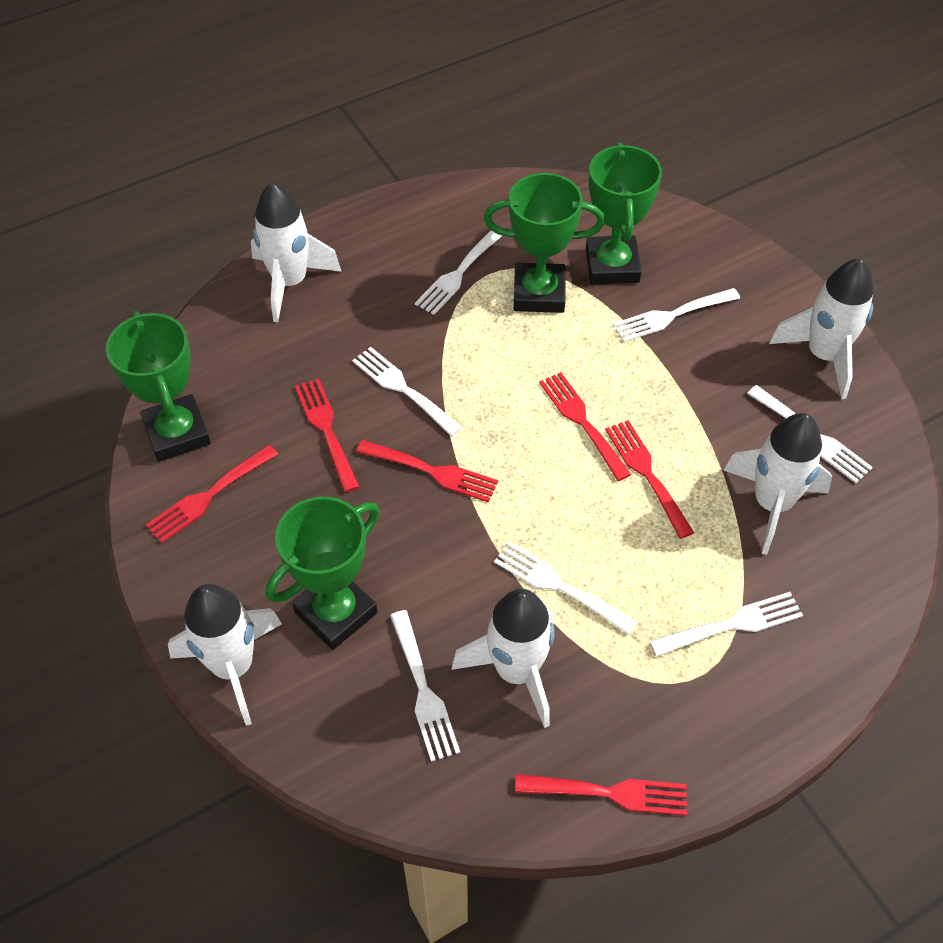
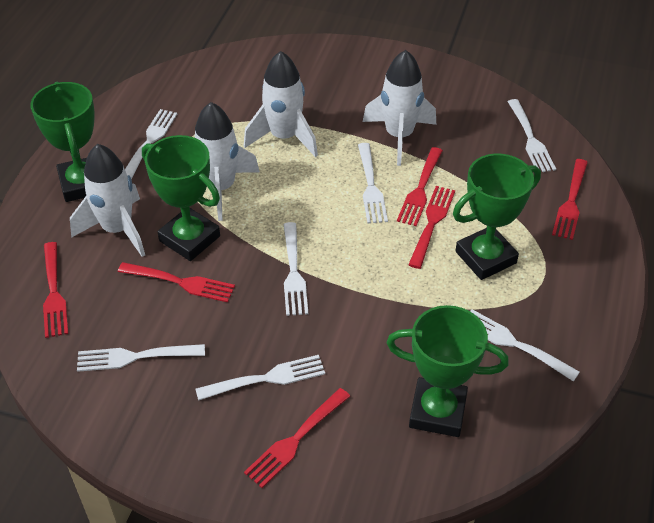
white rocket: 5 -> 4

